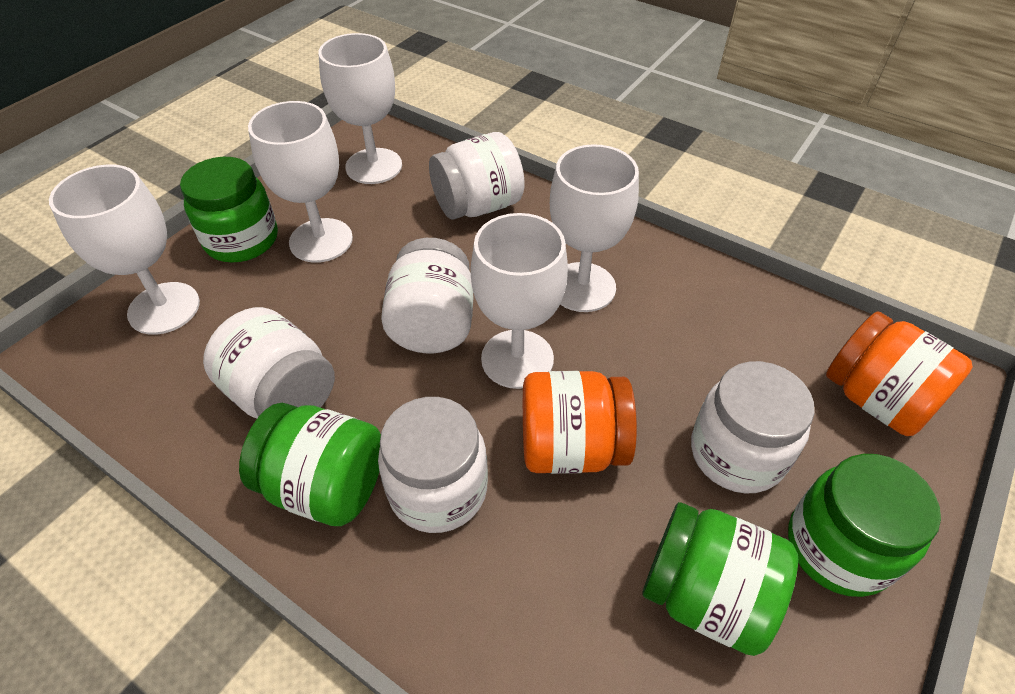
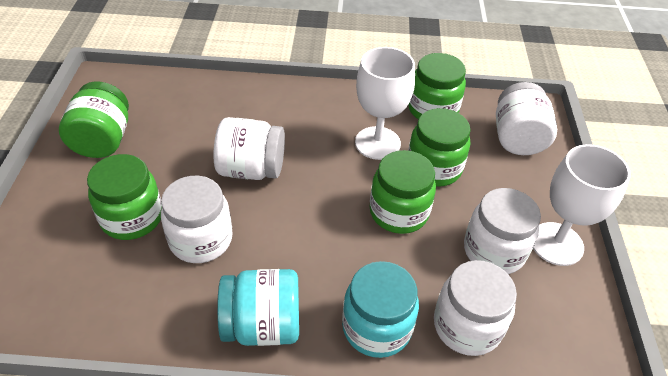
green jar: 4 -> 5
orange jar: 2 -> 0
turquoise jar: 0 -> 2
white goblet: 5 -> 2

